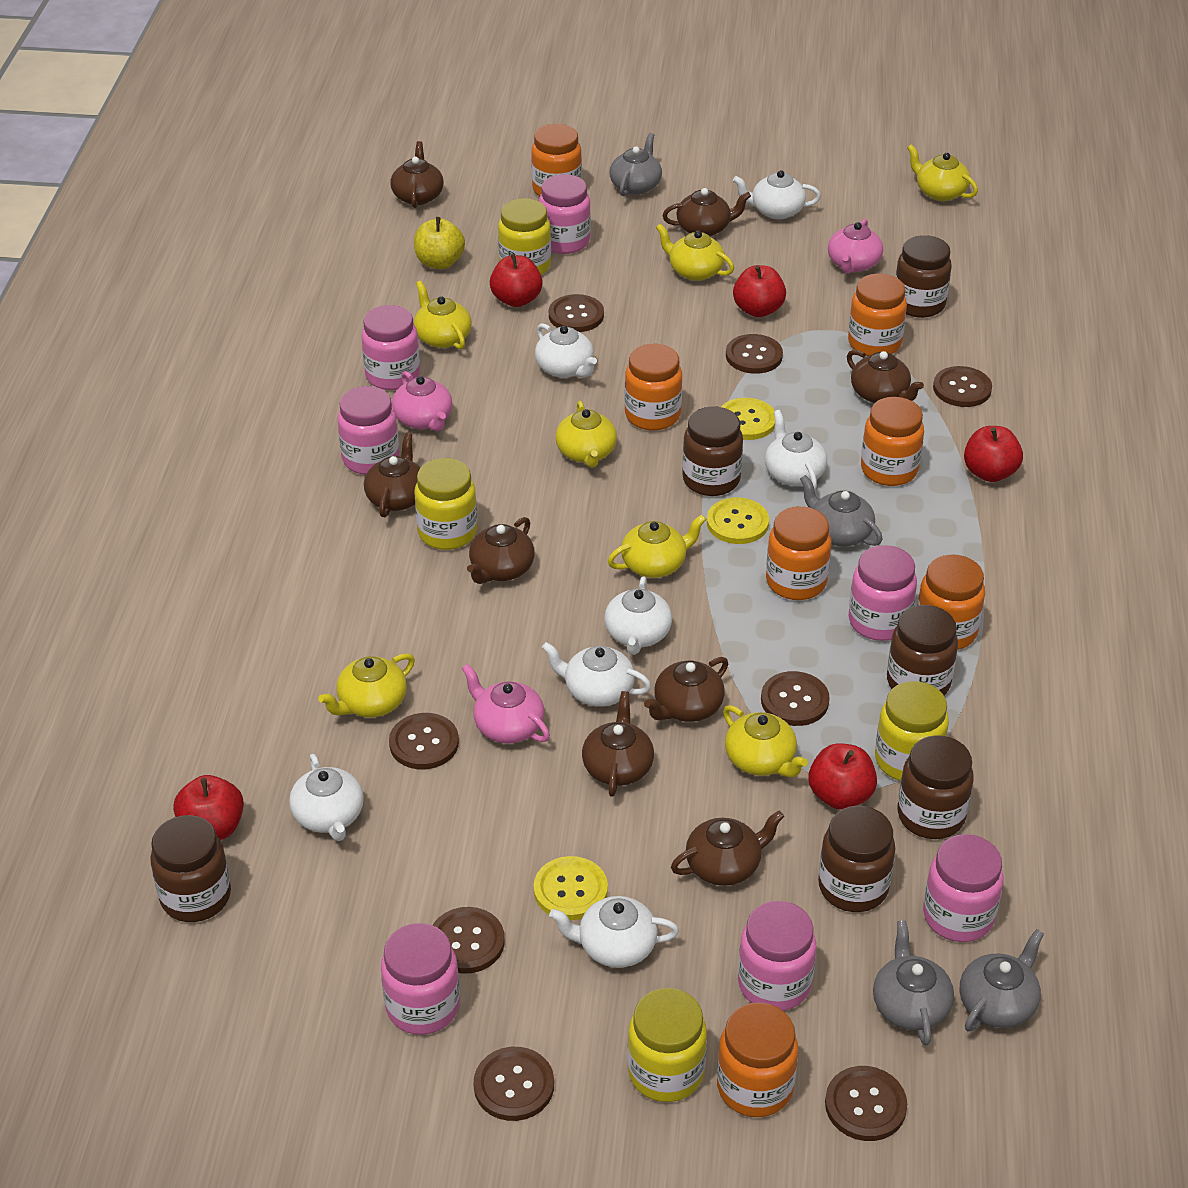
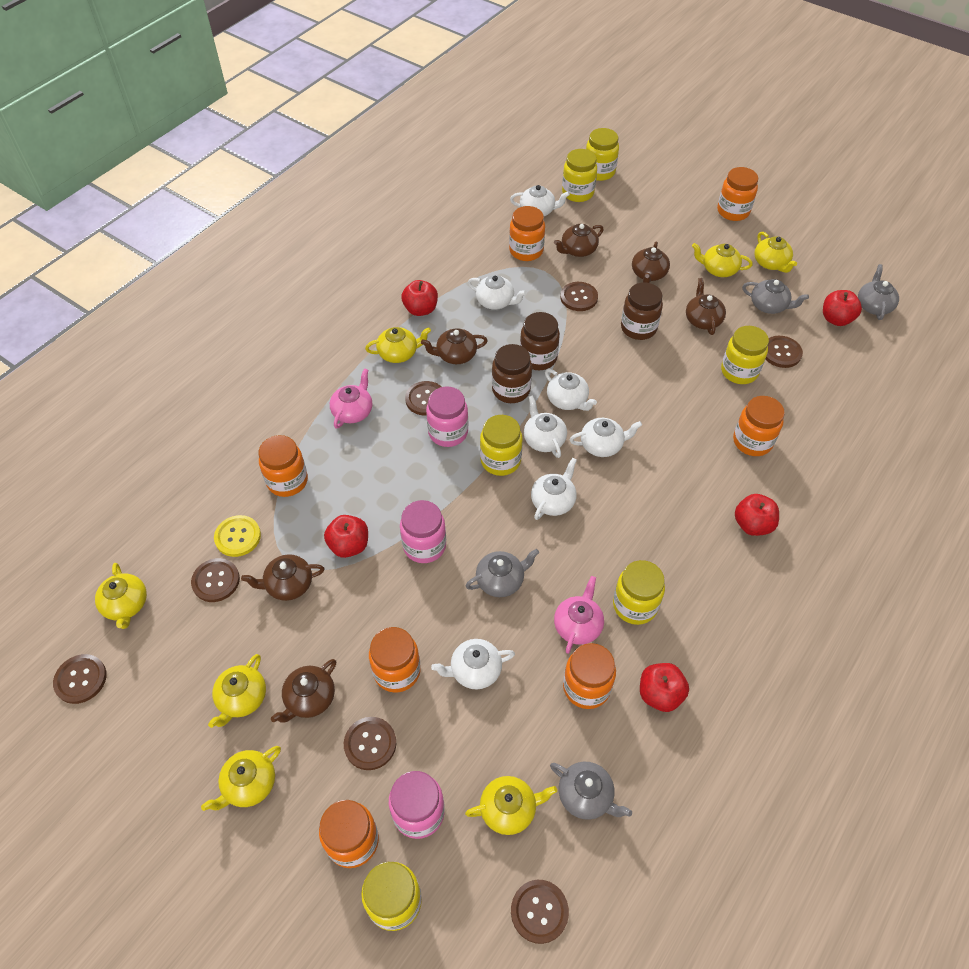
brown button: 8 -> 7
brown jar: 6 -> 3
brown teapot: 8 -> 6
pink jar: 7 -> 3
pink teapot: 3 -> 2
yellow apple: 1 -> 0
yellow button: 3 -> 1
yellow jar: 4 -> 6

